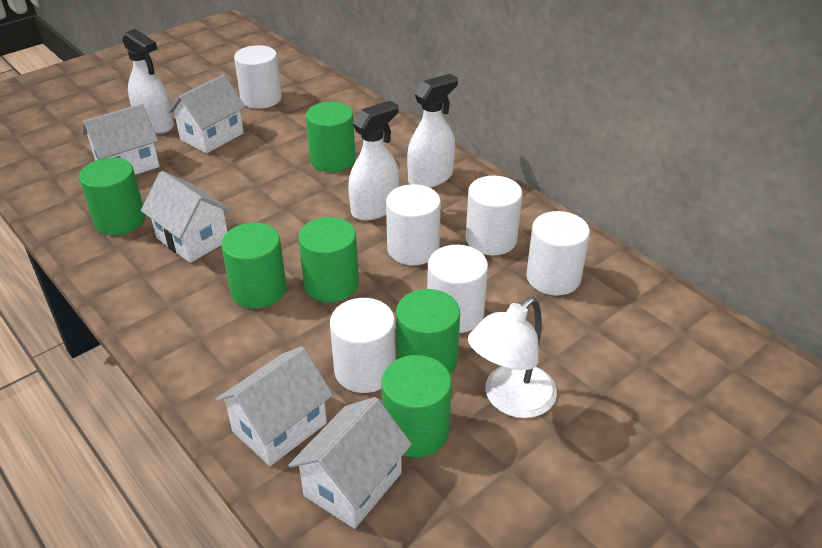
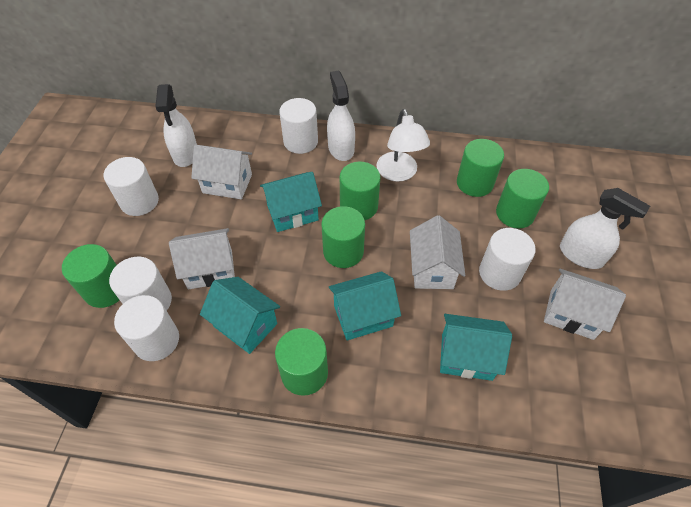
turquoise house: 0 -> 4
white cylinder: 6 -> 5
white house: 5 -> 4

